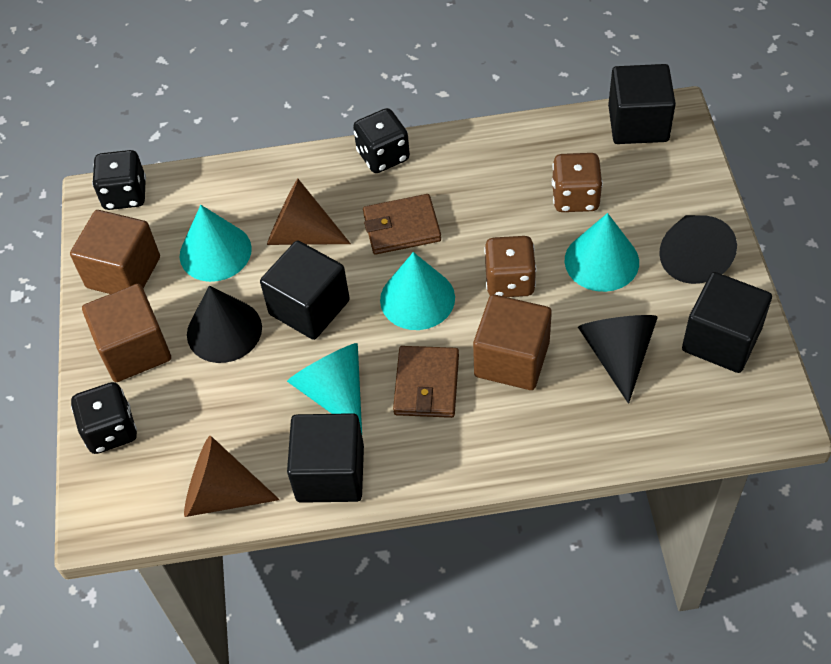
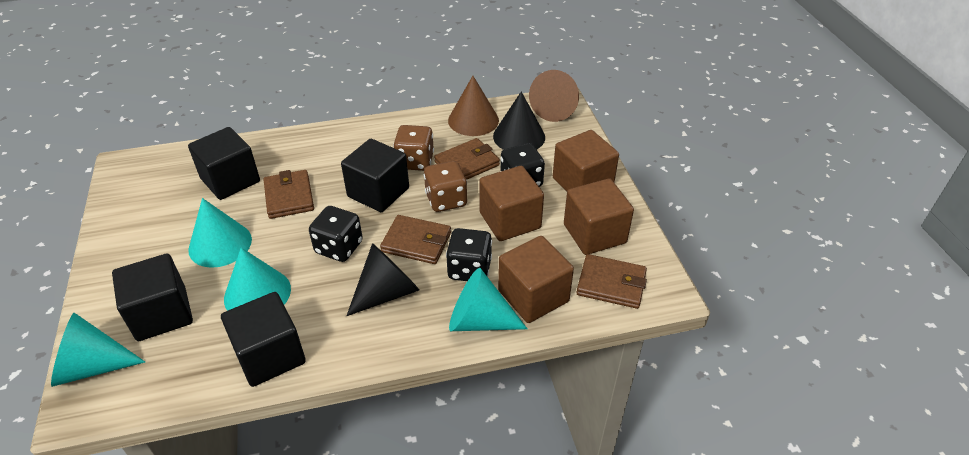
black cone: 3 -> 2
brown cube: 3 -> 4
brown wallet: 2 -> 4

